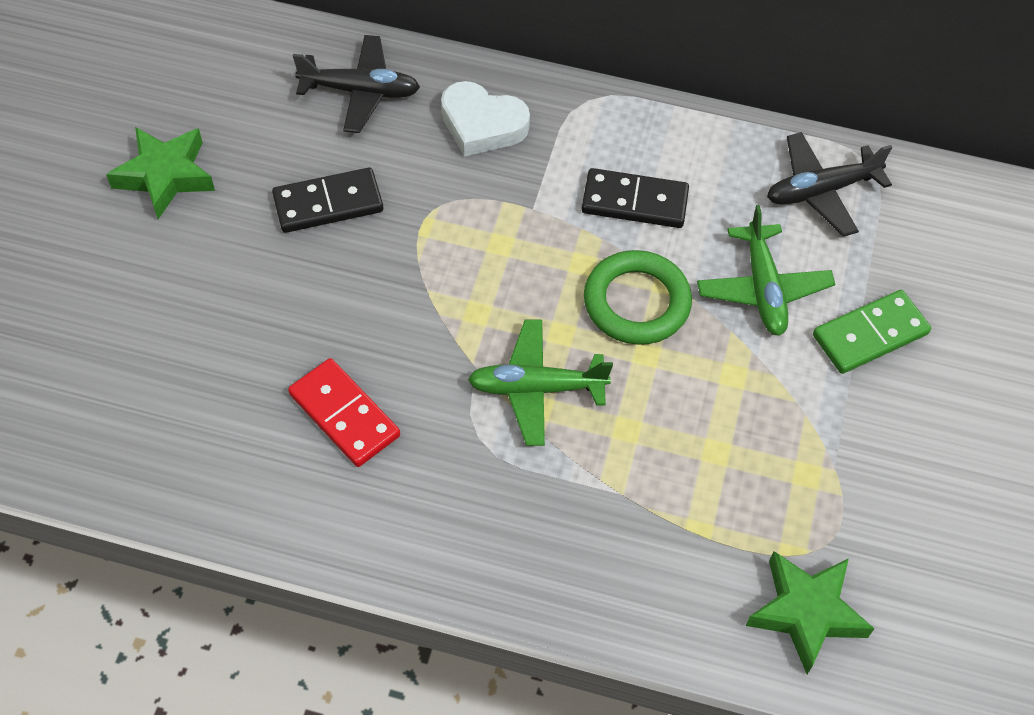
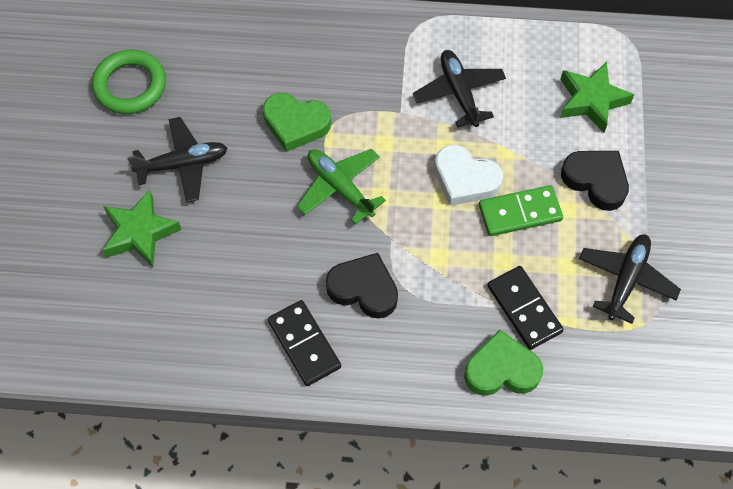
black heart: 0 -> 2
black plane: 2 -> 3
green heart: 0 -> 2
green plane: 2 -> 1
red domino: 1 -> 0

